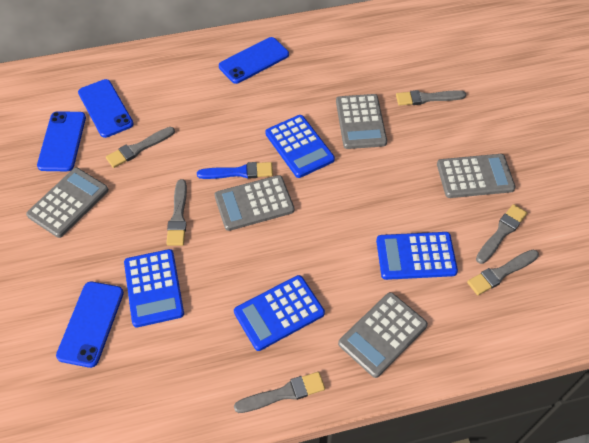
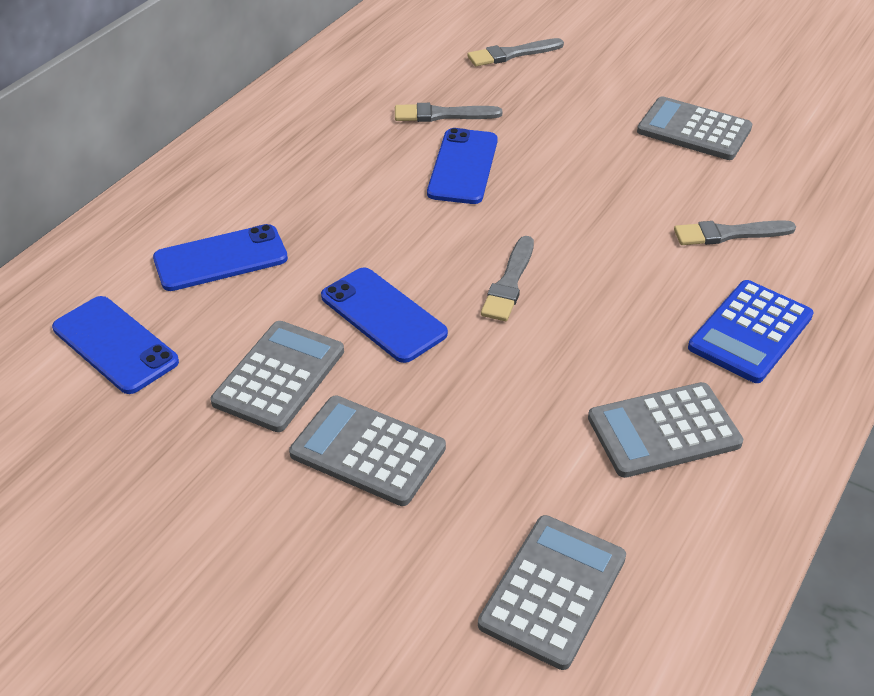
blue brush: 1 -> 0
blue calculator: 4 -> 1
grey brush: 6 -> 4

